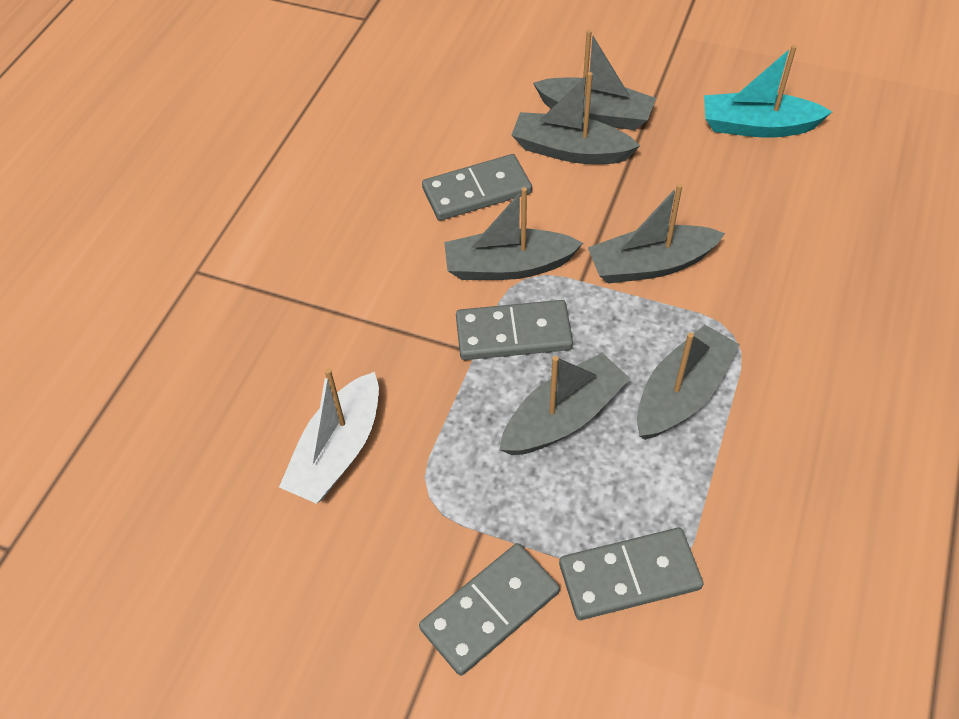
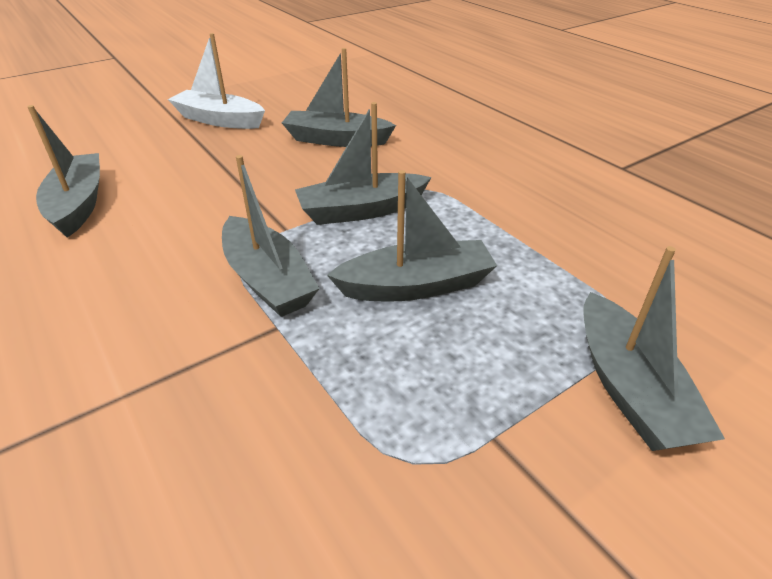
grey domino: 4 -> 0
turquoise boat: 1 -> 0

